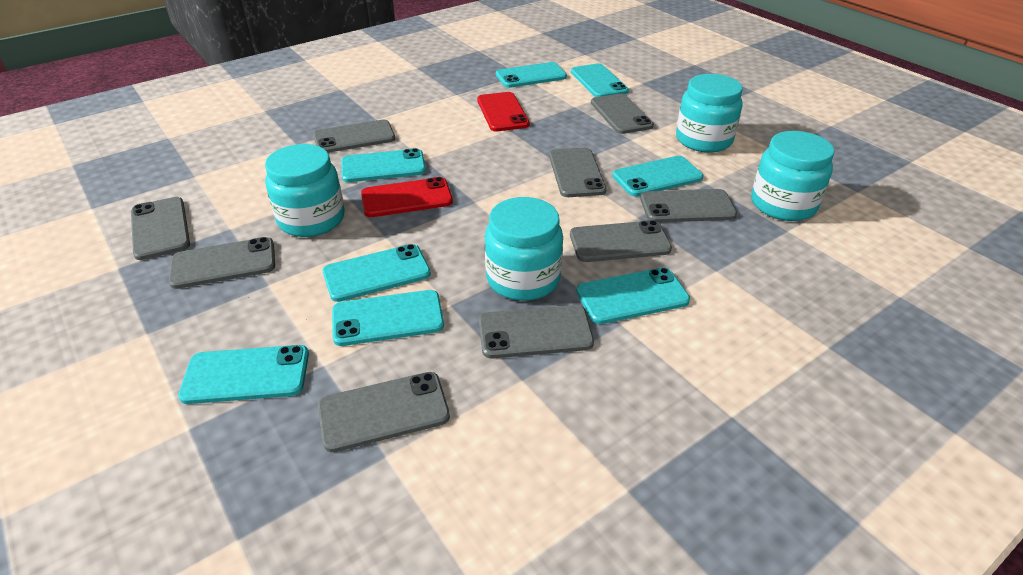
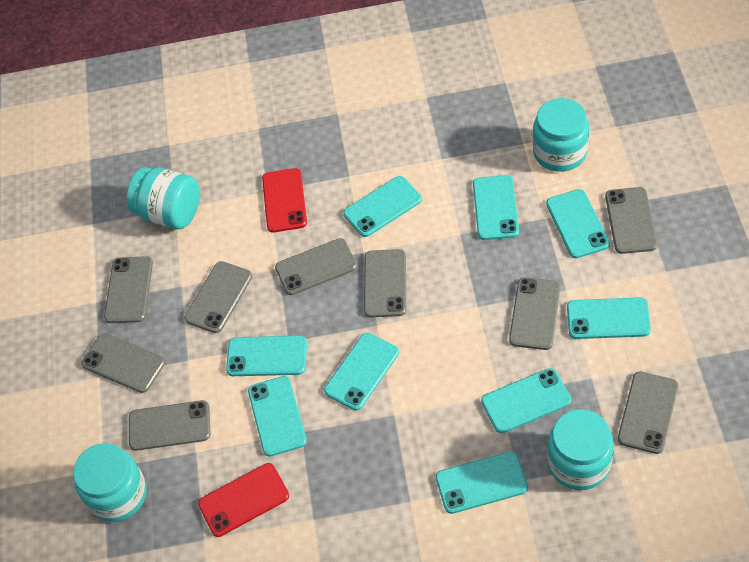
turquoise phone: 8 -> 9

